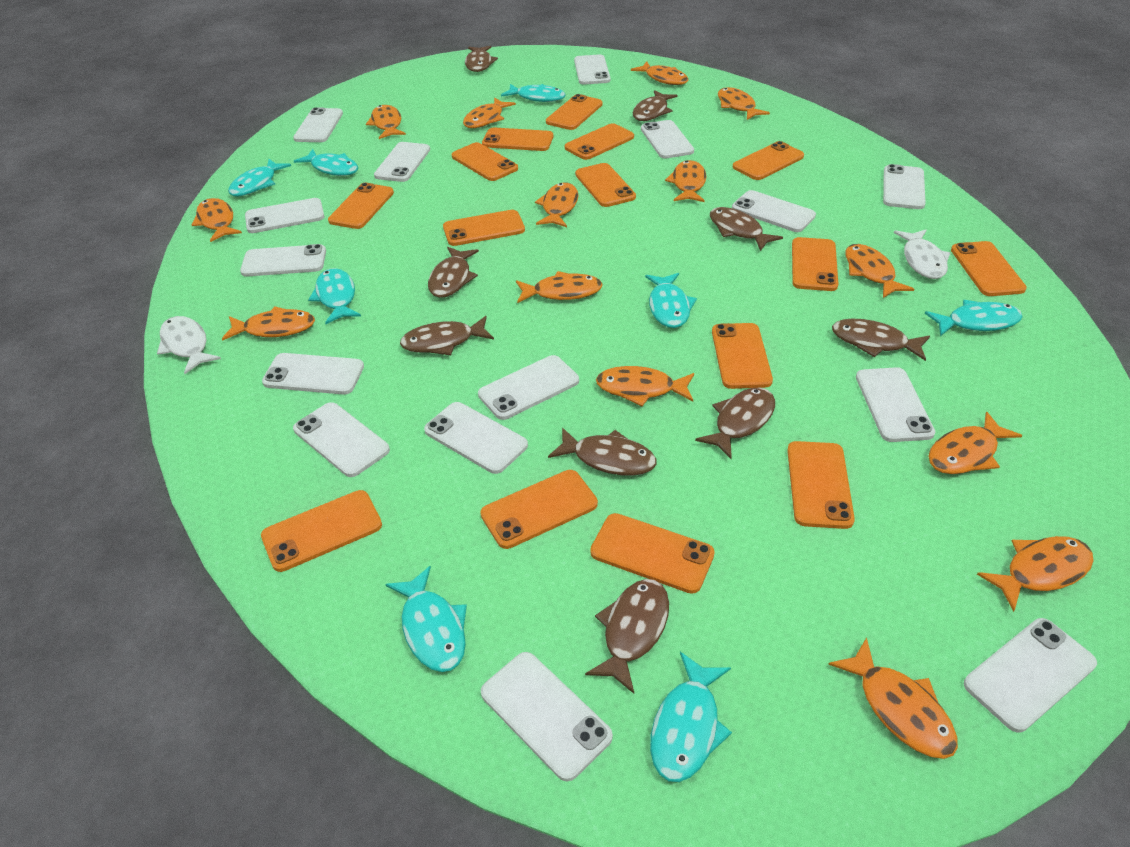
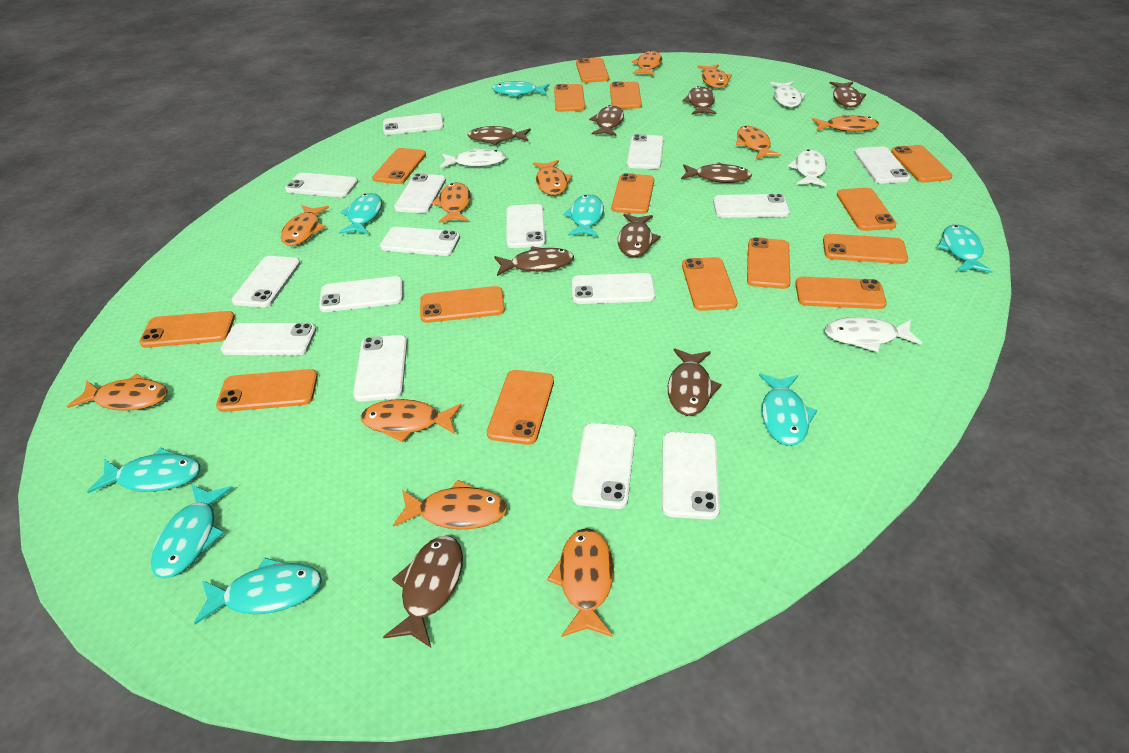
orange fish: 14 -> 11
white fish: 2 -> 4

